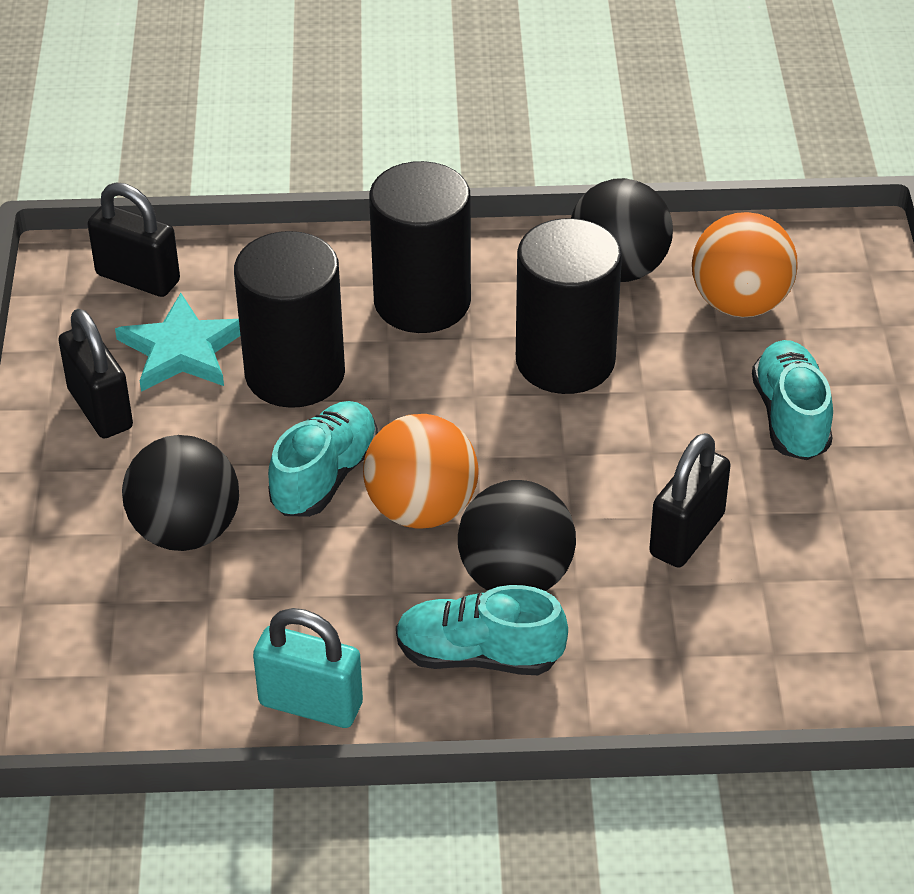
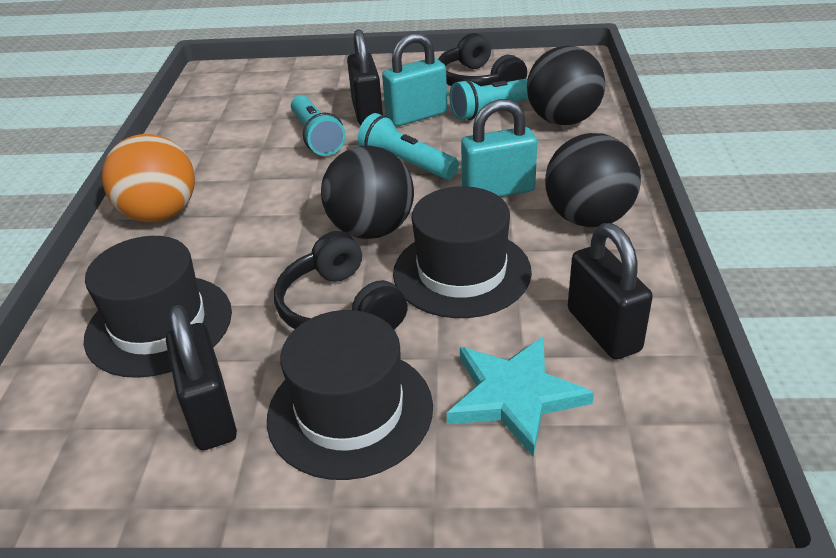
black cylinder: 3 -> 0
black hat: 0 -> 3
black headphones: 0 -> 2
orange ball: 2 -> 1
turquoise flashlight: 0 -> 3
turquoise padlock: 1 -> 2
turquoise shoe: 3 -> 0

